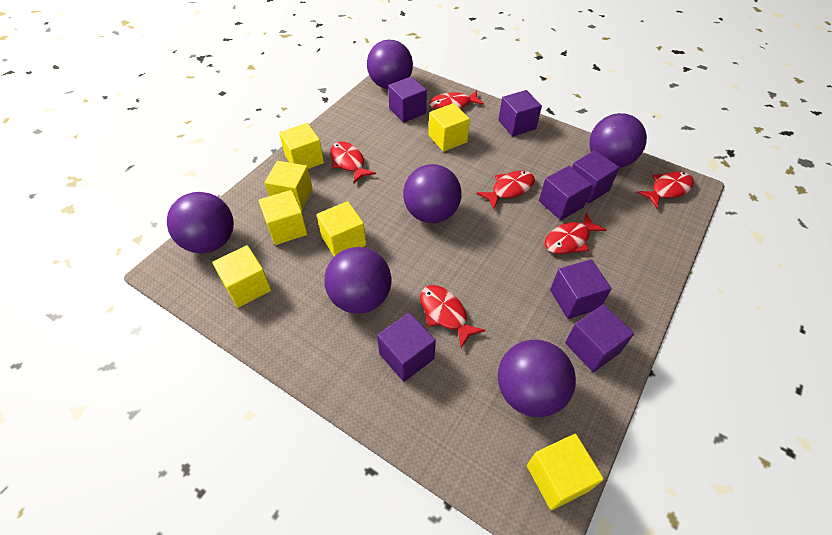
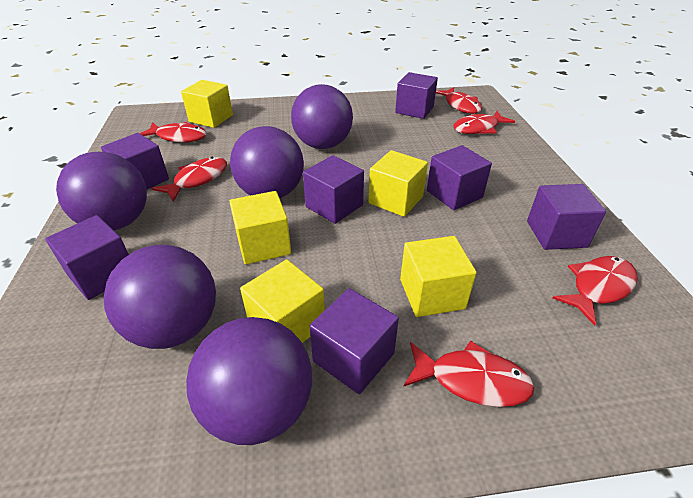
purple ball: 6 -> 5
yellow cube: 7 -> 5

